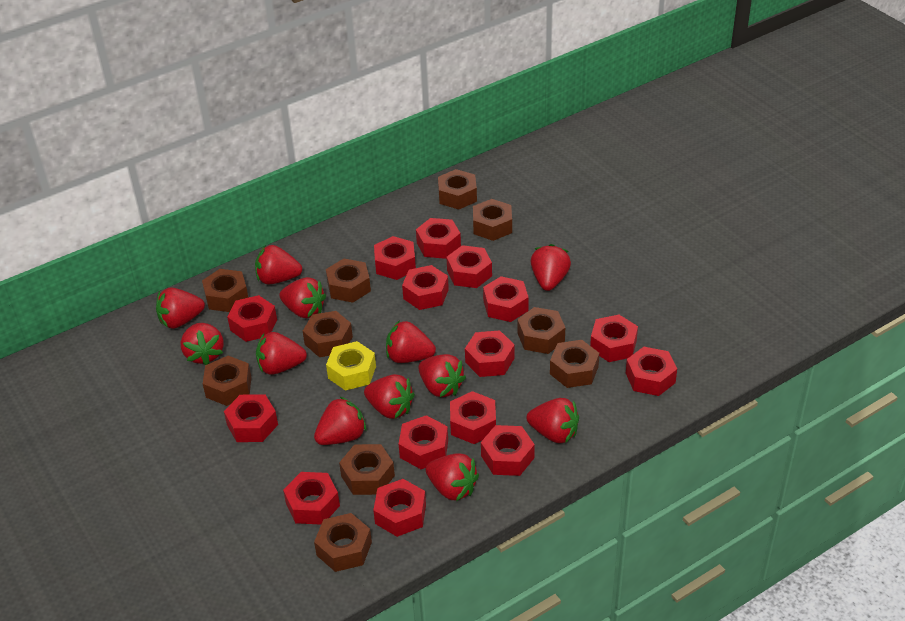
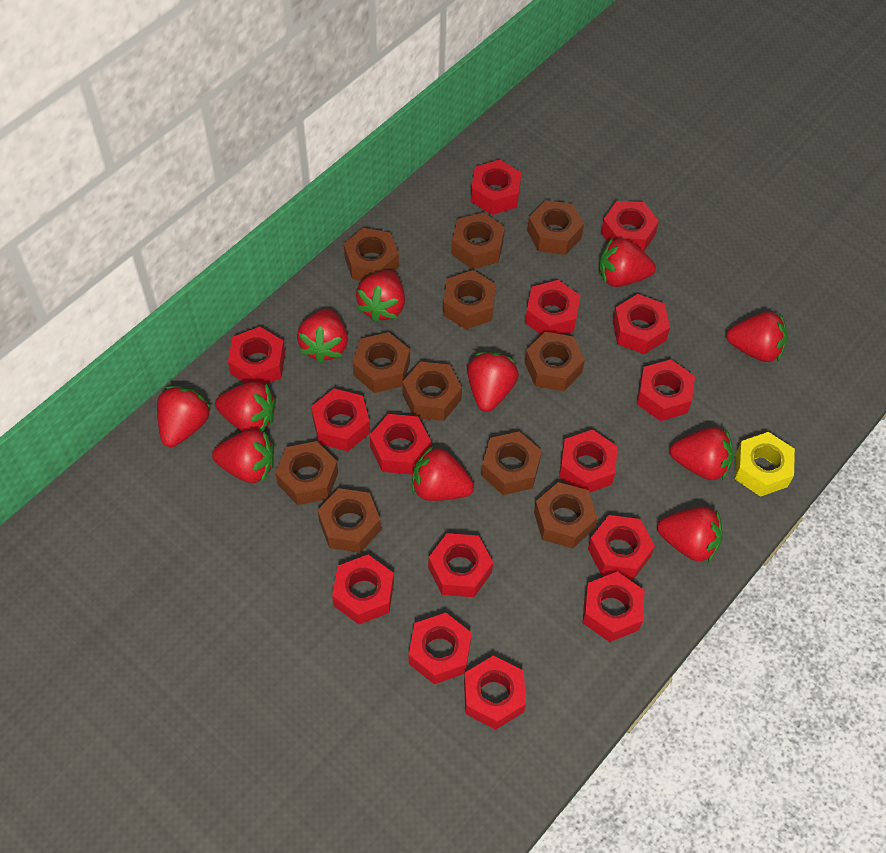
brown nut: 10 -> 11
red strawberry: 12 -> 11

